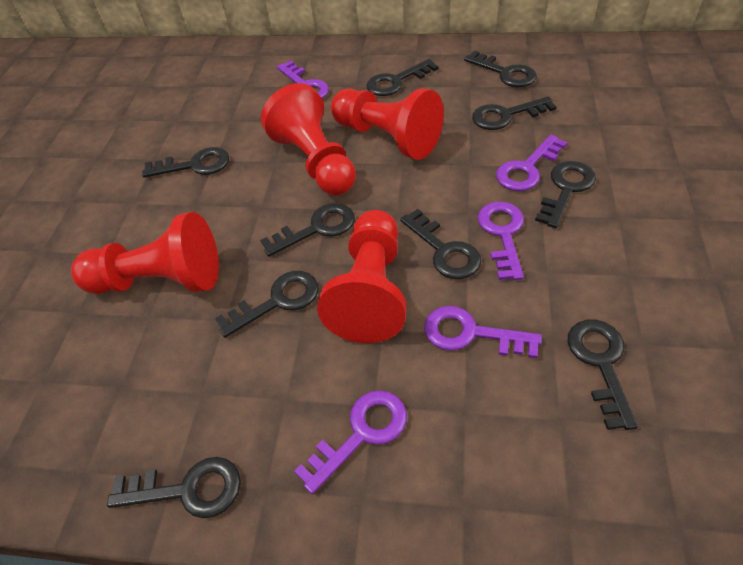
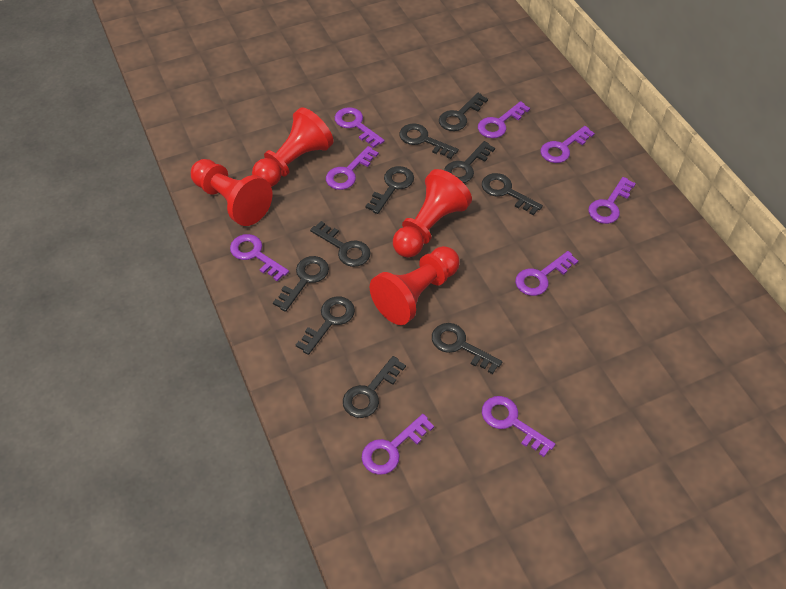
purple key: 5 -> 9

